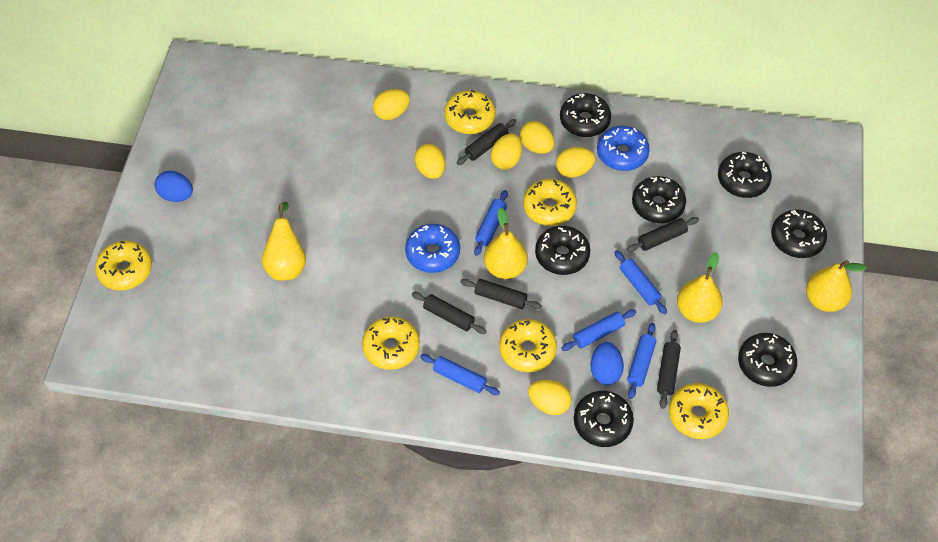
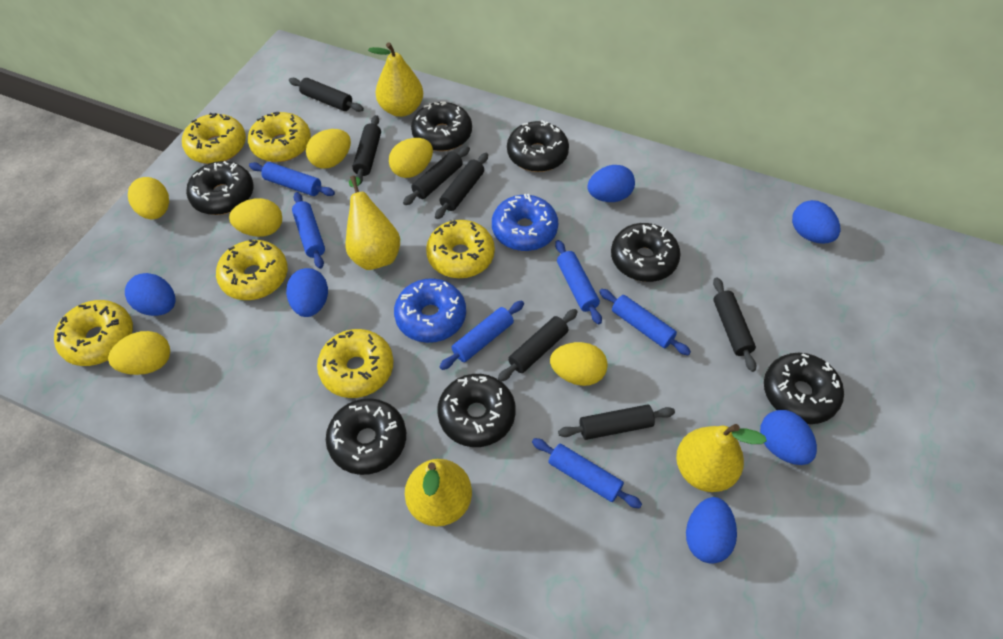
black rolling pin: 5 -> 7
blue egg: 2 -> 6
blue rolling pin: 5 -> 6

